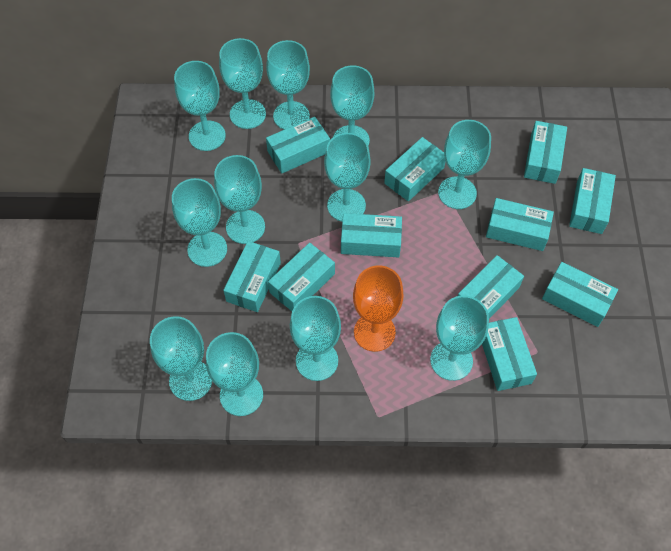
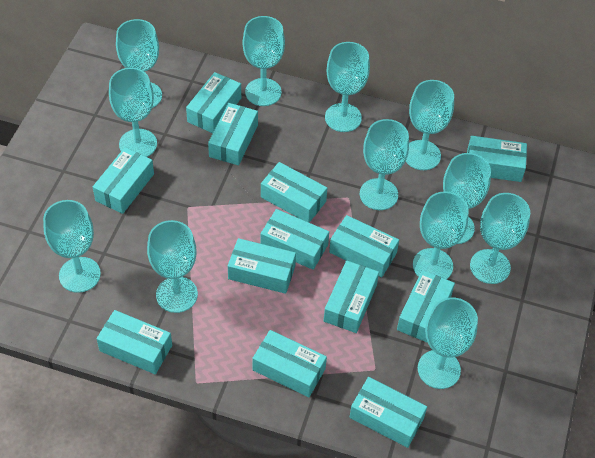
orange goblet: 1 -> 0
turquoise box: 11 -> 13

